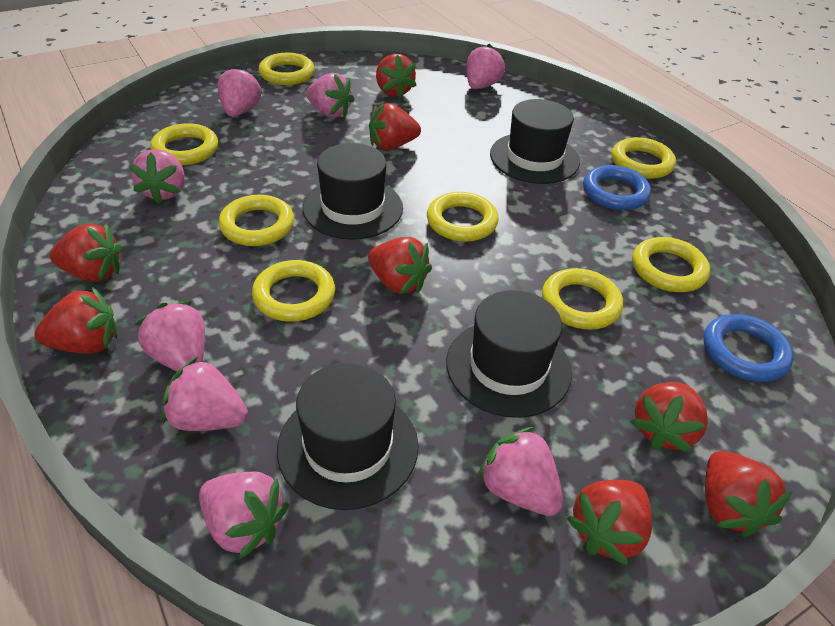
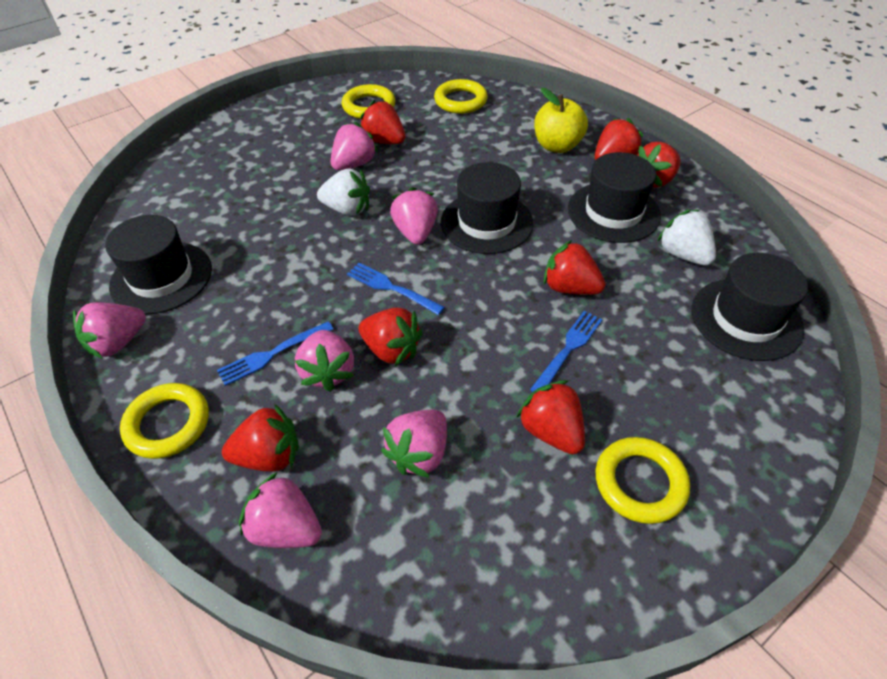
blue fork: 0 -> 3
blue ring: 2 -> 0
pink strawberry: 8 -> 6
red strawberry: 8 -> 7
white strawberry: 0 -> 2
yellow apple: 0 -> 1
yellow ring: 8 -> 4

